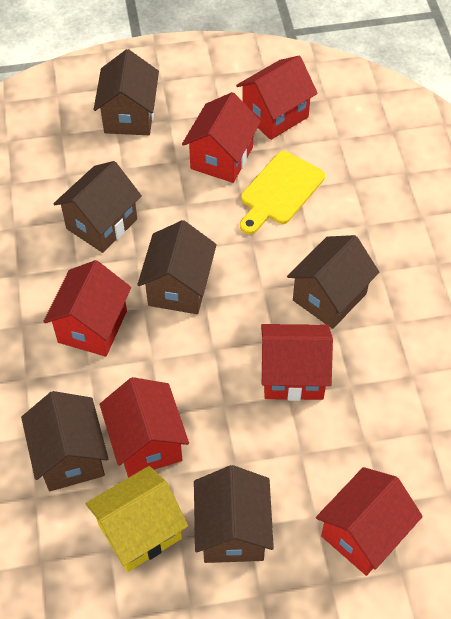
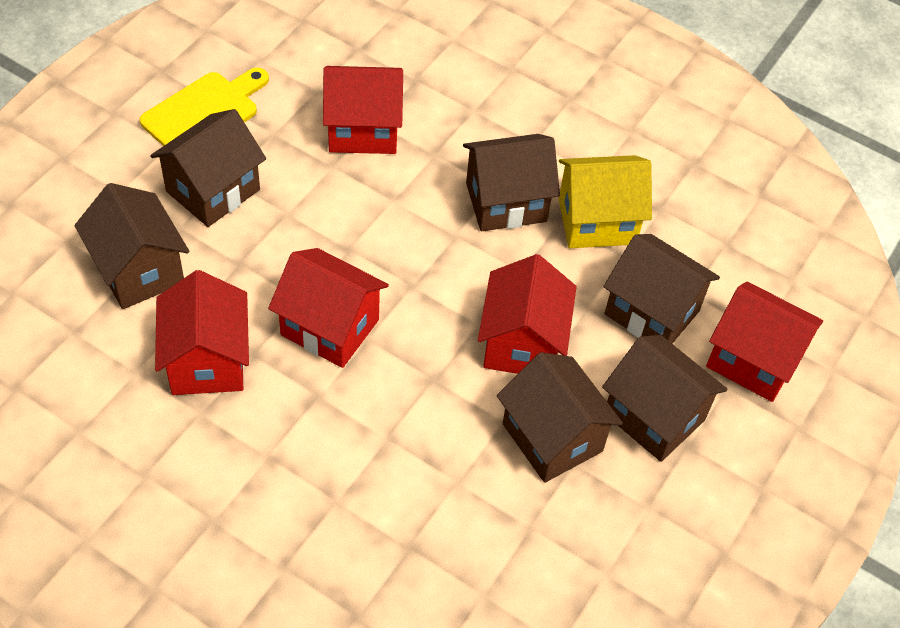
red house: 6 -> 5

